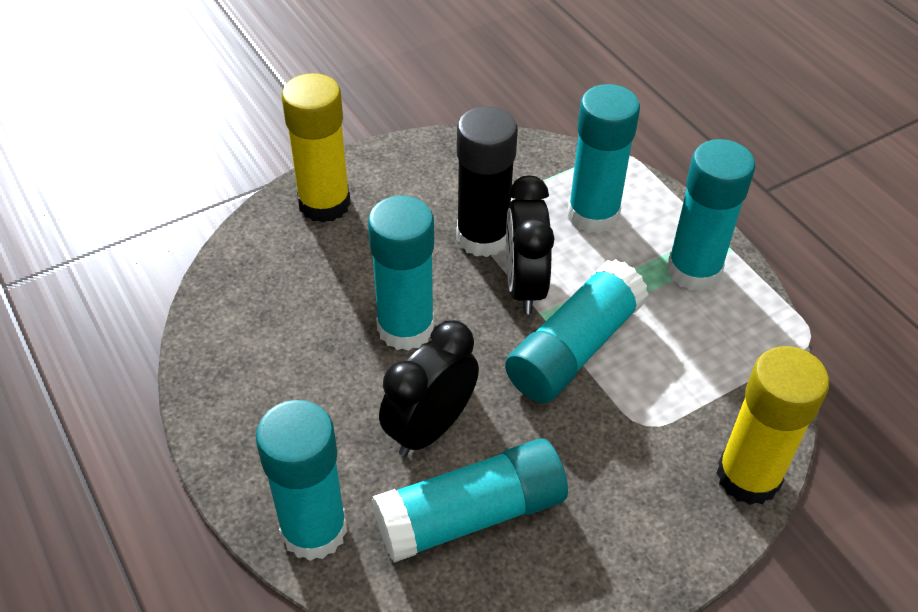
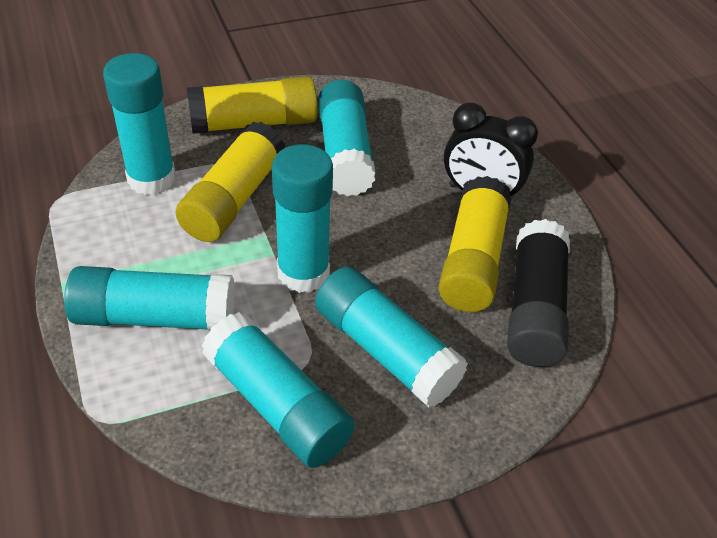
black clock: 2 -> 1
yellow glue stick: 2 -> 3

